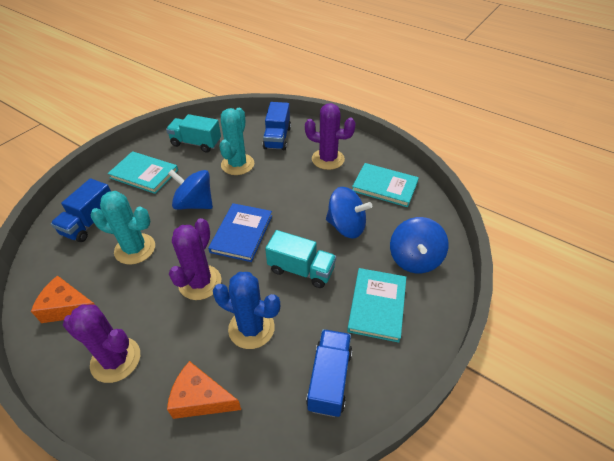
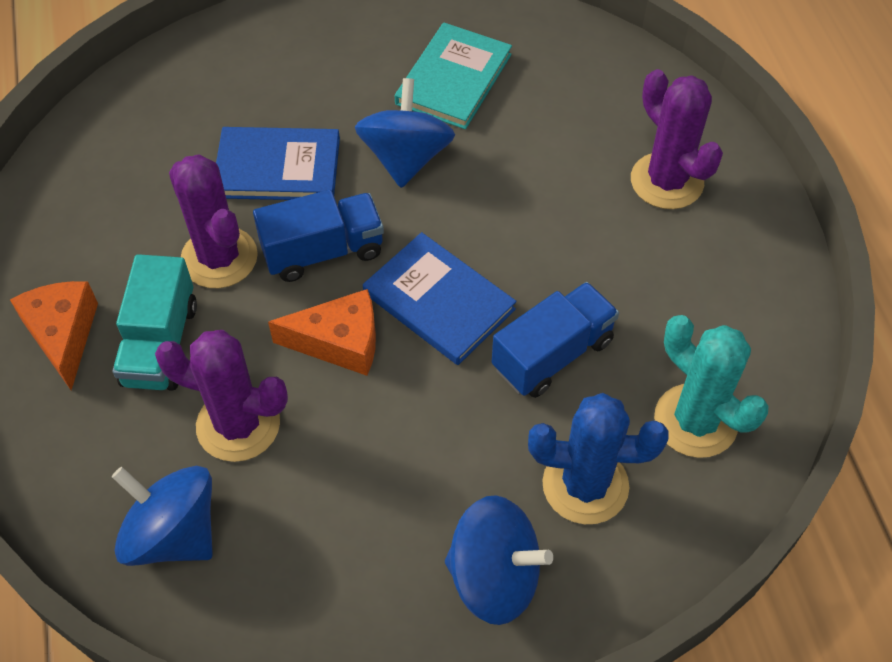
blue book: 1 -> 2
blue truck: 3 -> 2
turquoise book: 3 -> 1
turquoise cactus: 2 -> 1
turquoise truck: 2 -> 1

